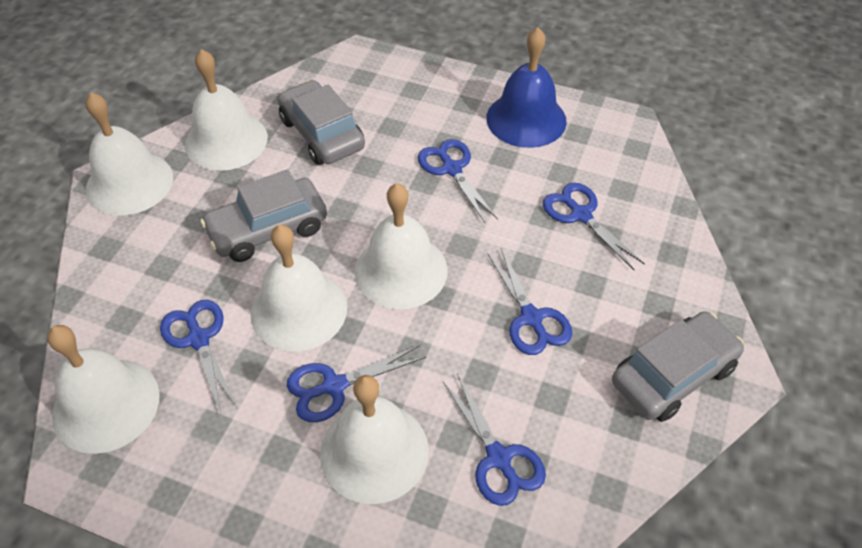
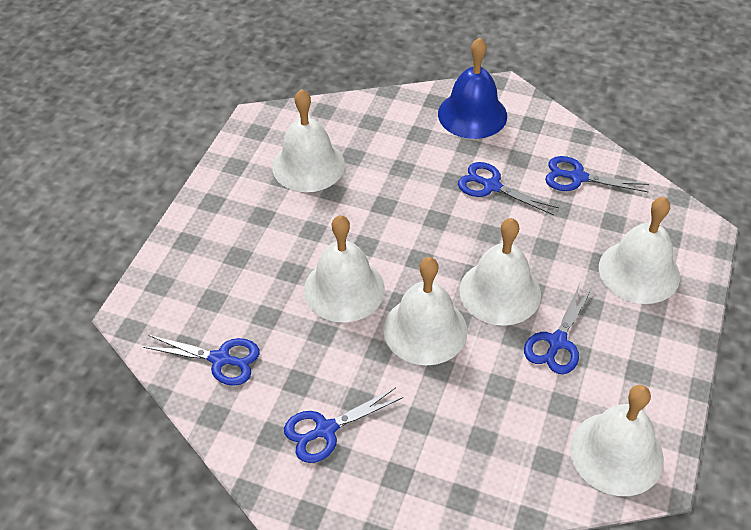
blue scissors: 6 -> 5
grey car: 3 -> 0

